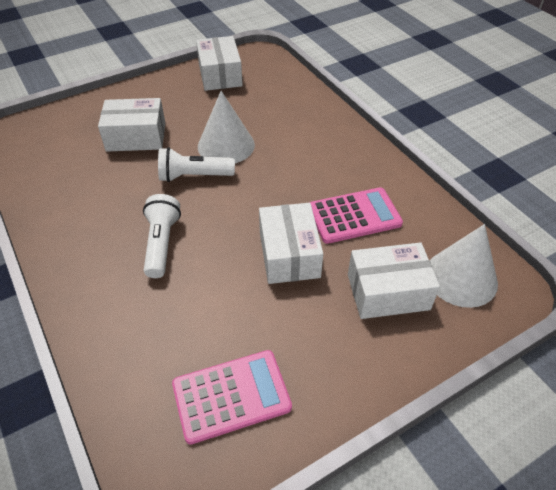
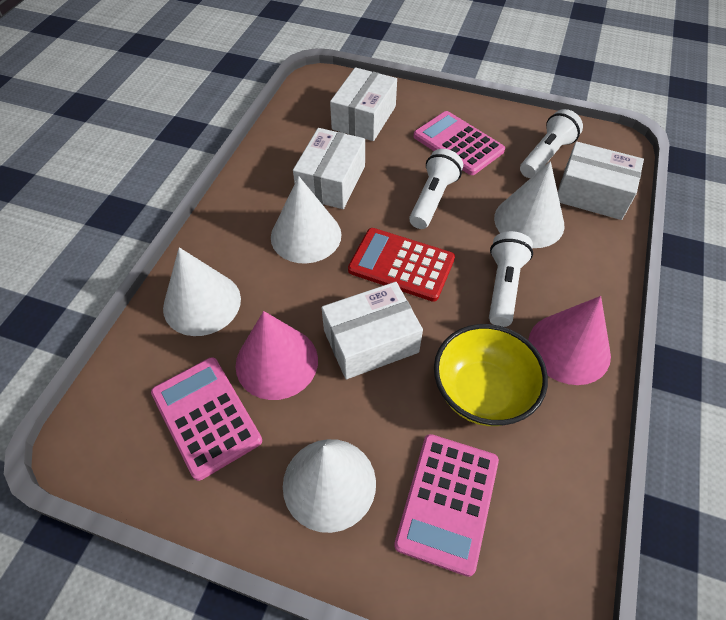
pink calculator: 2 -> 3
pink cone: 0 -> 2
red calculator: 0 -> 1
white cone: 2 -> 4
white flashlight: 2 -> 3
yellow bowl: 0 -> 1

